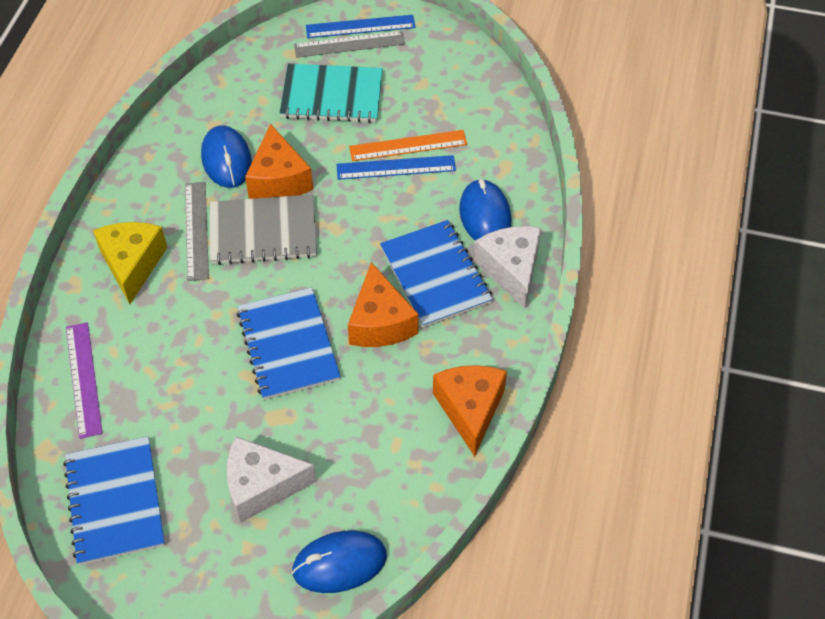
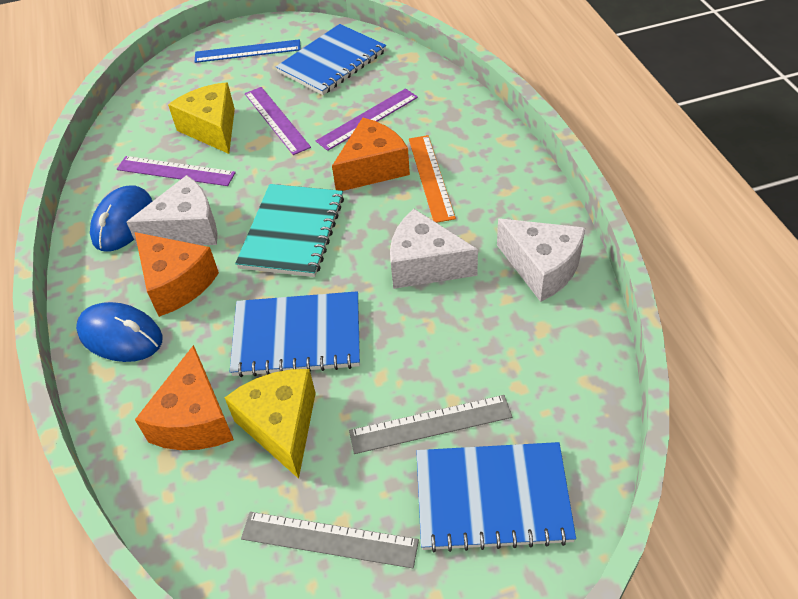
blue mouse: 3 -> 2
blue ruler: 2 -> 1
grey notebook: 1 -> 0
purple ruler: 1 -> 3
white cheese: 2 -> 3
yellow cheese: 1 -> 2

